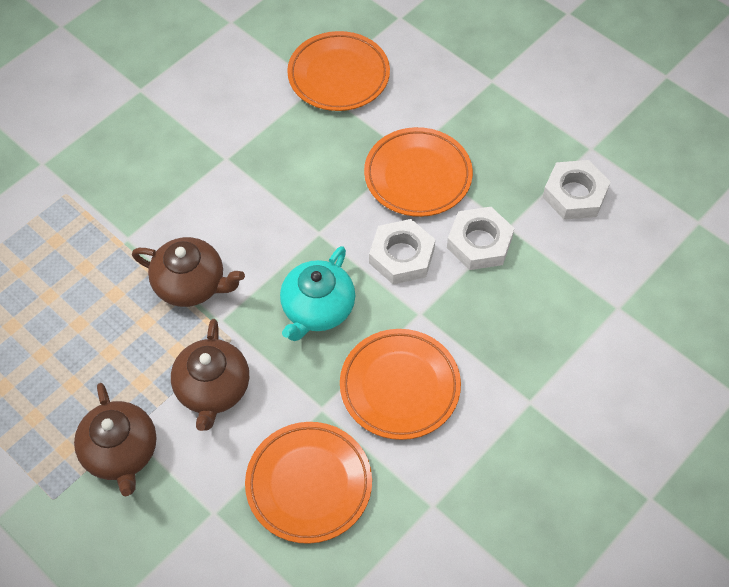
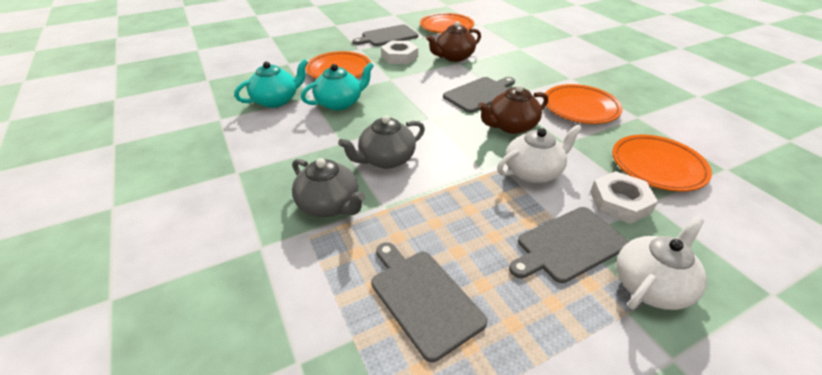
brown teapot: 3 -> 2
grey cutting board: 0 -> 4
grey teapot: 0 -> 2
turquoise teapot: 1 -> 2
white nut: 3 -> 2
white teapot: 0 -> 2

